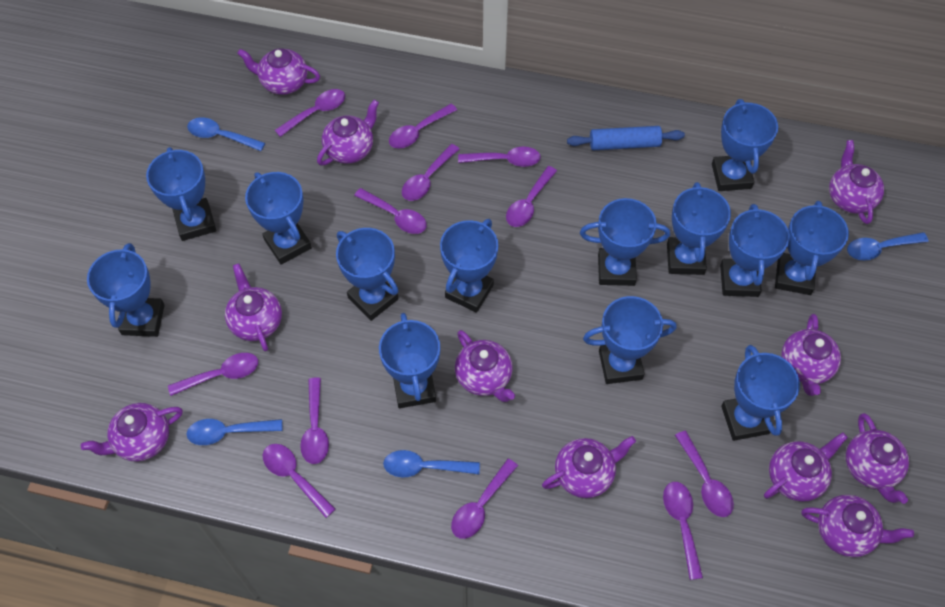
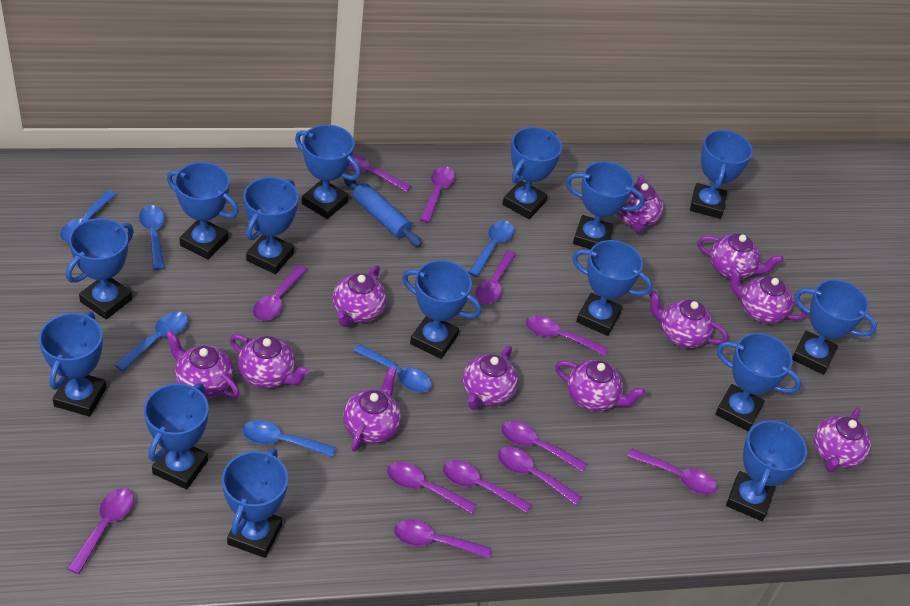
blue spoon: 4 -> 6
blue trophy: 13 -> 15

